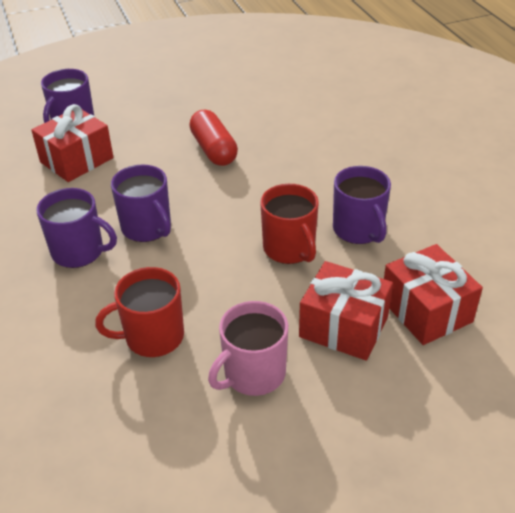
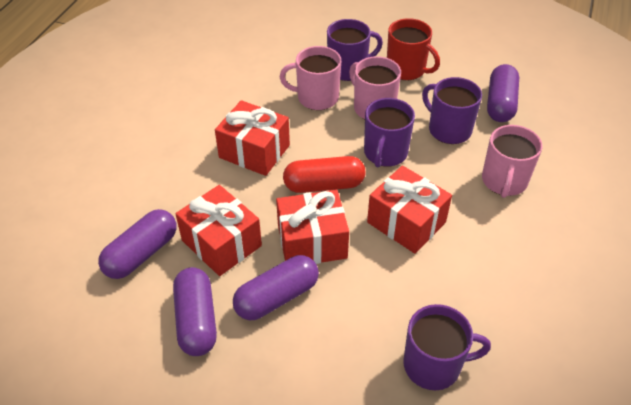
pink mug: 1 -> 3
purple capsule: 0 -> 4
red gift: 3 -> 4
red mug: 2 -> 1

